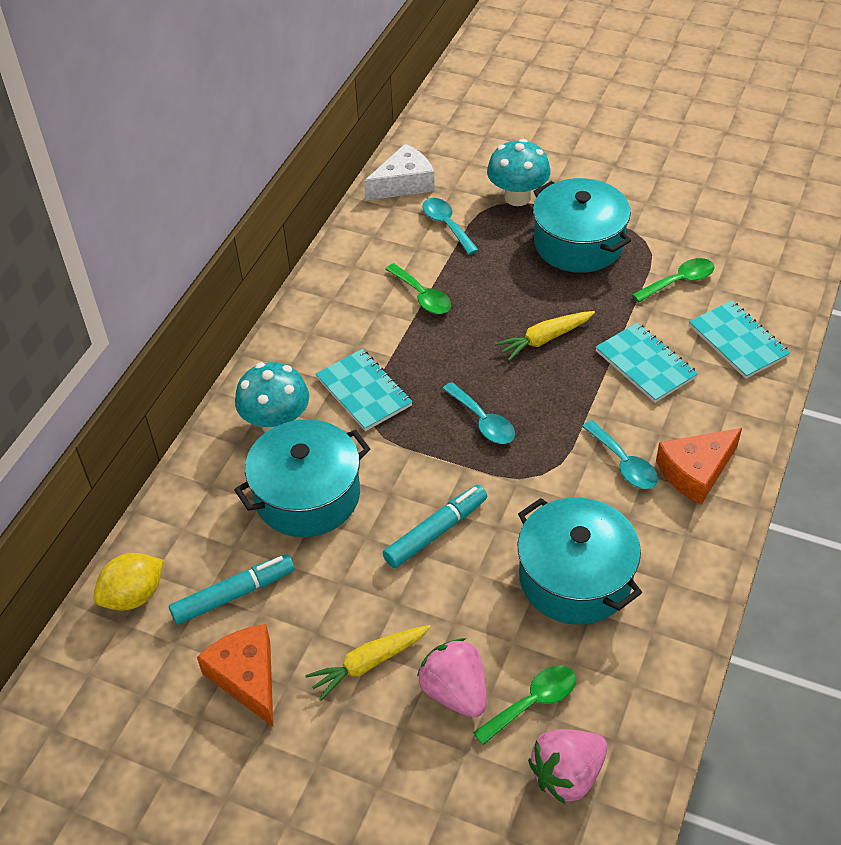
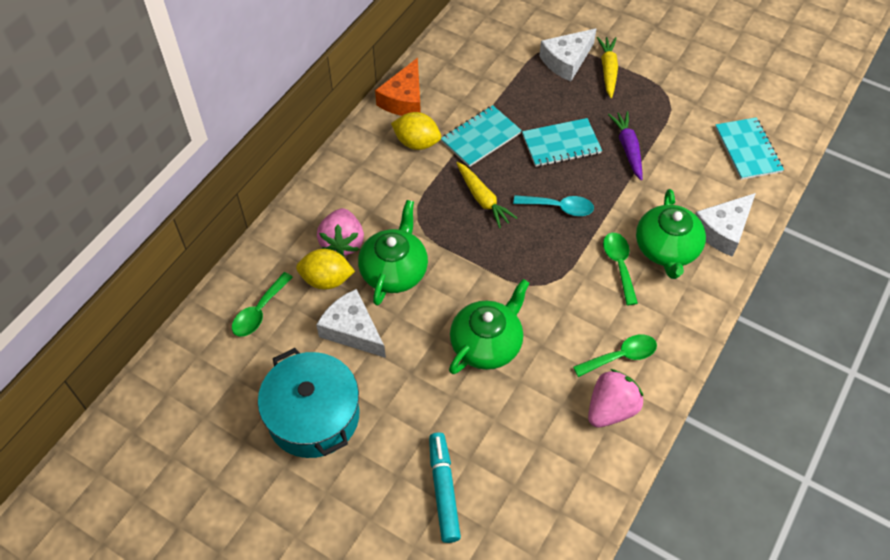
green teapot: 0 -> 3
orange cheese: 2 -> 1
purple carrot: 0 -> 1
turquoise marker: 2 -> 1
turquoise mushroom: 2 -> 0
turquoise pot: 3 -> 1
turquoise spoon: 3 -> 1
white cheese: 1 -> 3
yellow lemon: 1 -> 2

